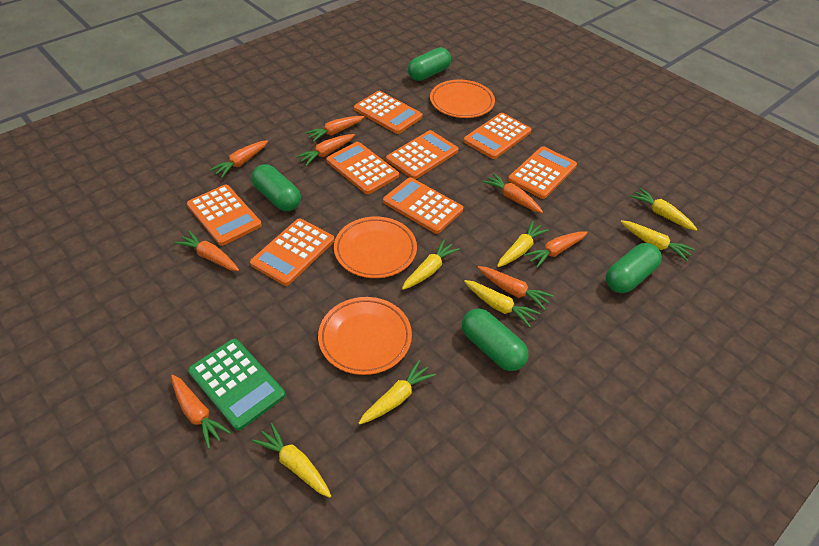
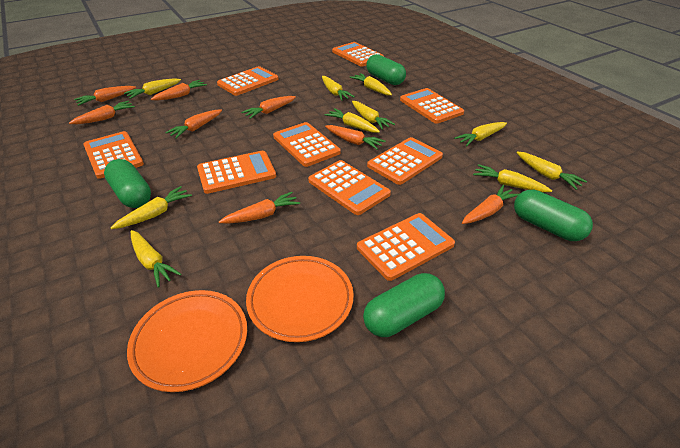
green calculator: 1 -> 0
orange calculator: 8 -> 9
orange plate: 3 -> 2
yellow carrot: 7 -> 10

